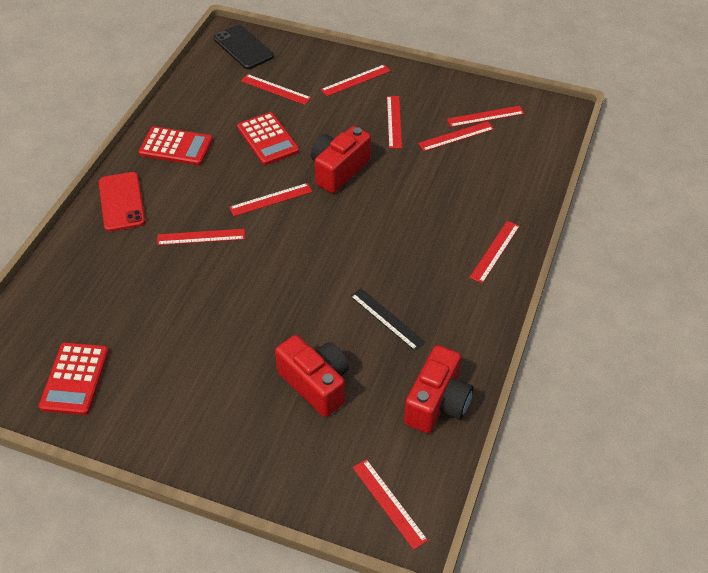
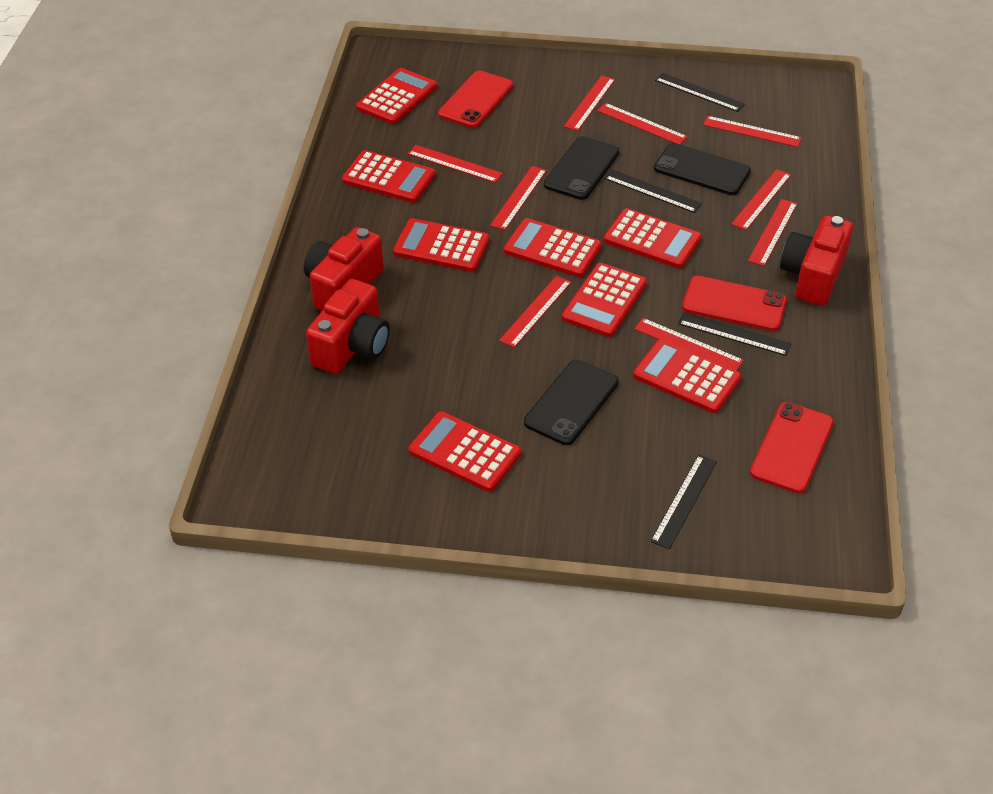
black phone: 1 -> 3
black ruler: 1 -> 4
red calculator: 3 -> 8
red phone: 1 -> 3

